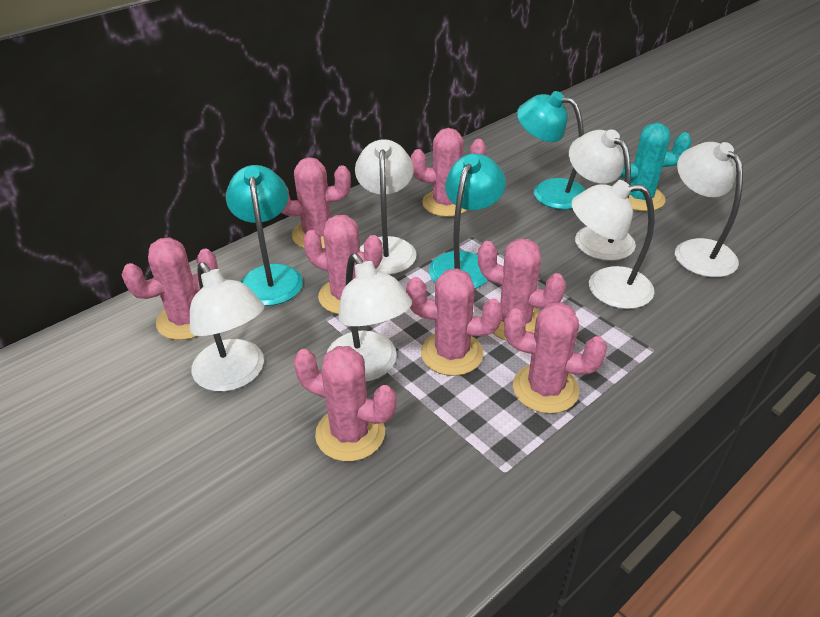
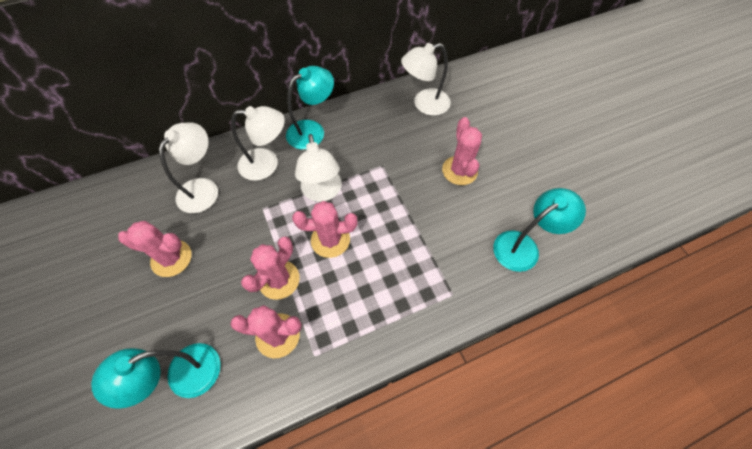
pink cactus: 8 -> 5
turquoise cactus: 1 -> 0
white lamp: 6 -> 4

